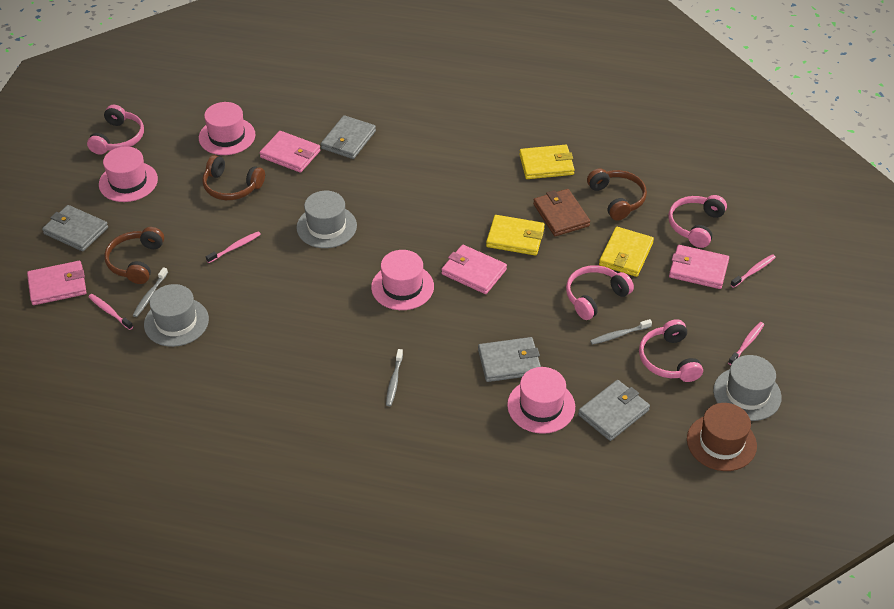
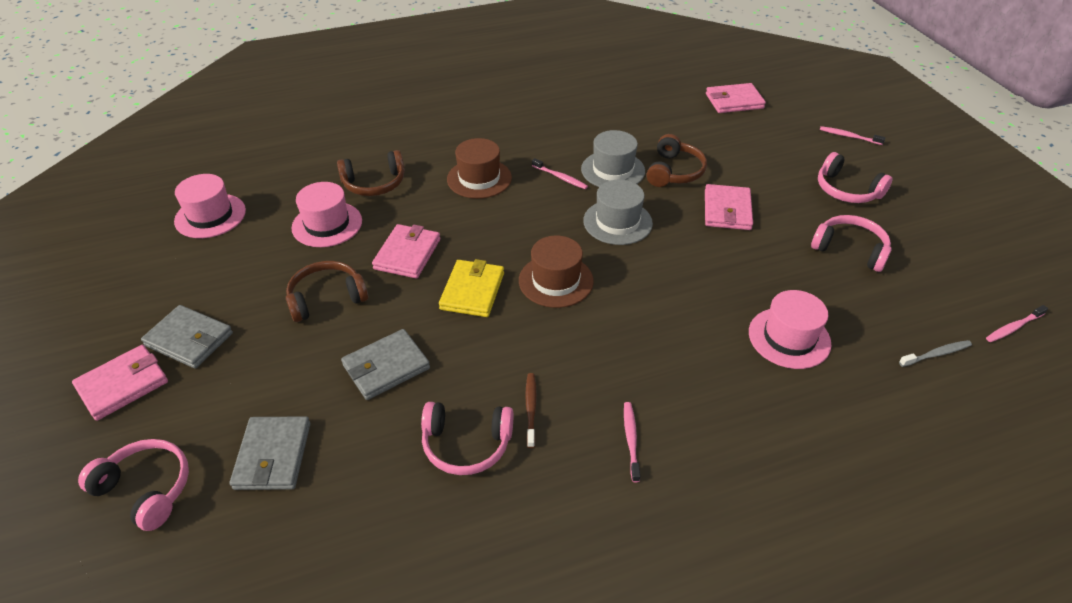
brown hat: 1 -> 2
brown toothbrush: 0 -> 1
brown wallet: 1 -> 0
grey hat: 3 -> 2
grey toothbrush: 3 -> 1
grey wallet: 4 -> 3
pink hat: 4 -> 3
yellow wallet: 3 -> 1

